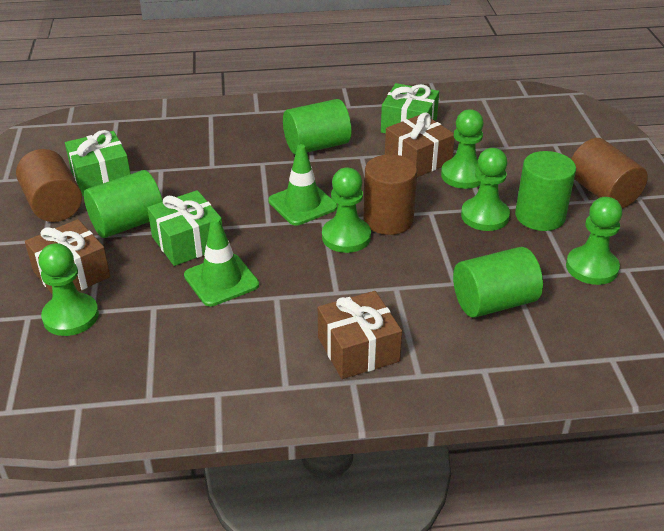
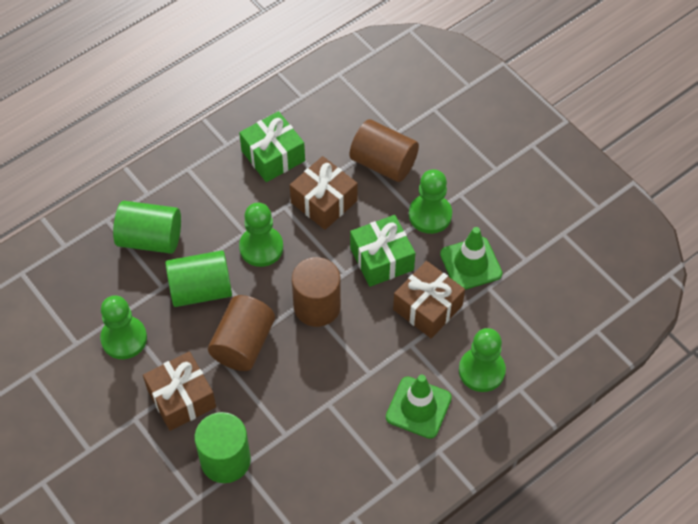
green cylinder: 4 -> 3
green gift: 3 -> 2
green pawn: 5 -> 4

